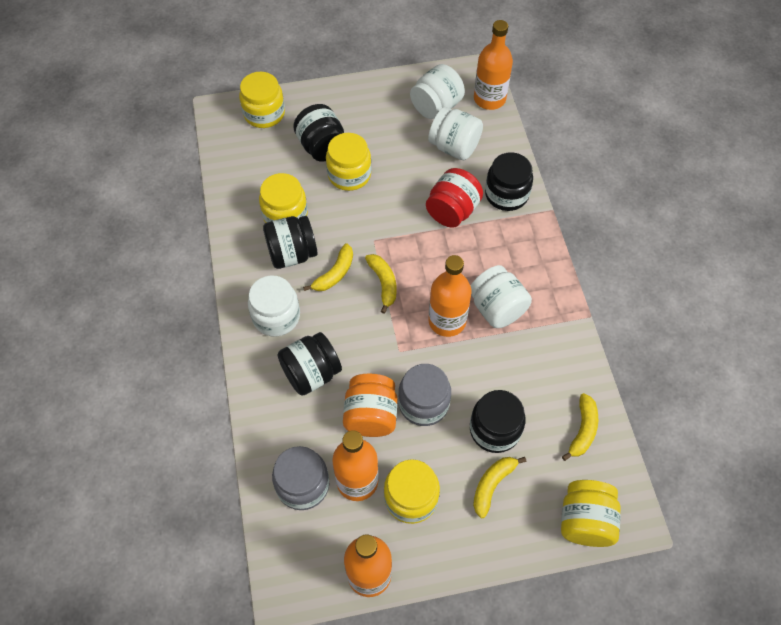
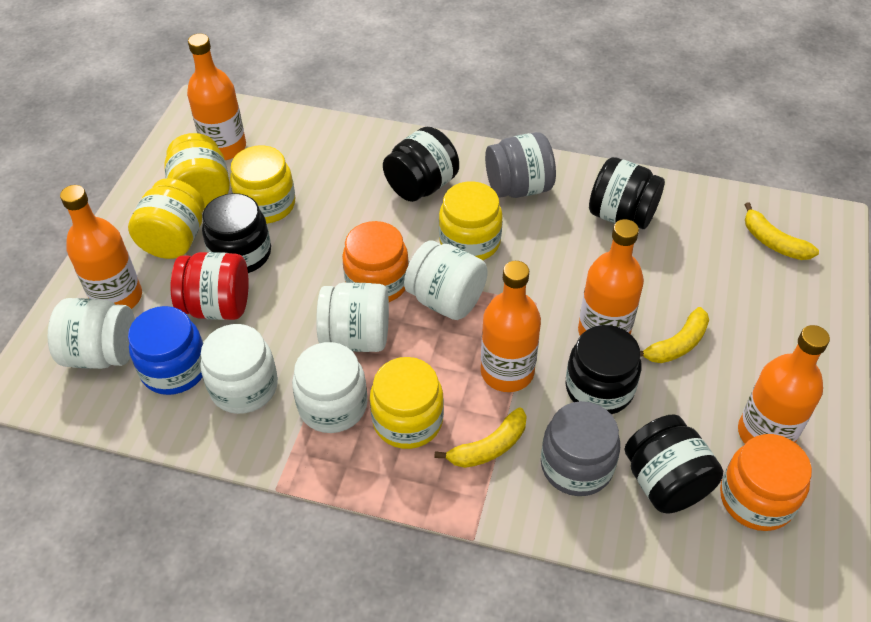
blue jar: 0 -> 1
orange bottle: 4 -> 5
orange jar: 1 -> 2
white jar: 4 -> 5
yellow banana: 4 -> 3

